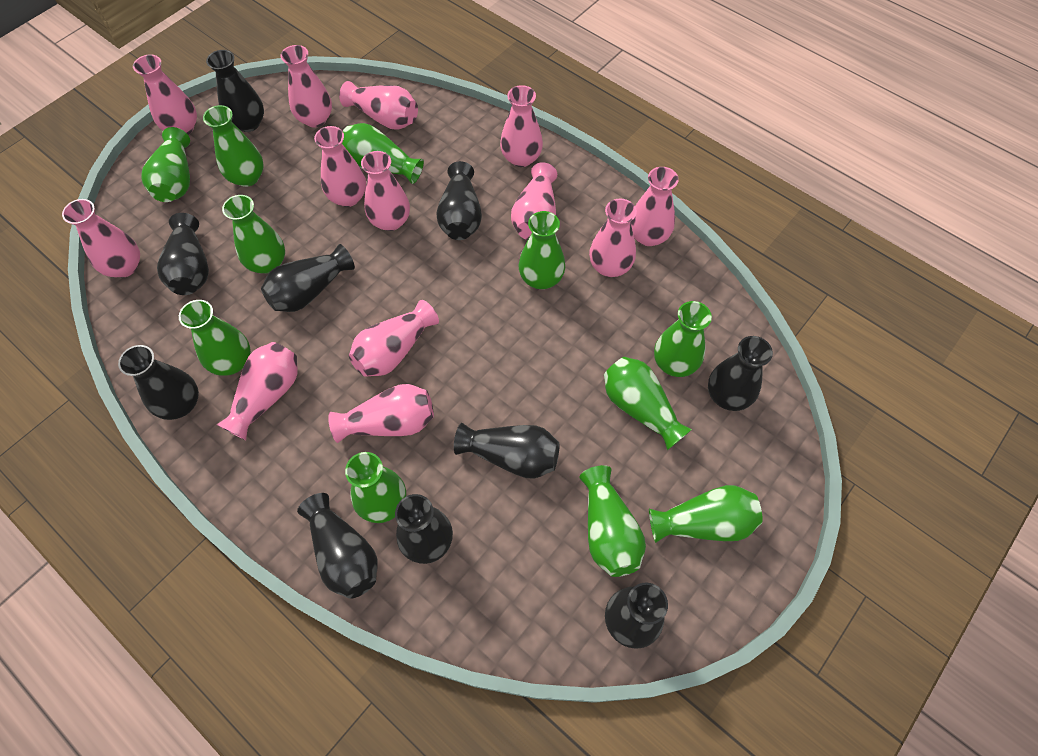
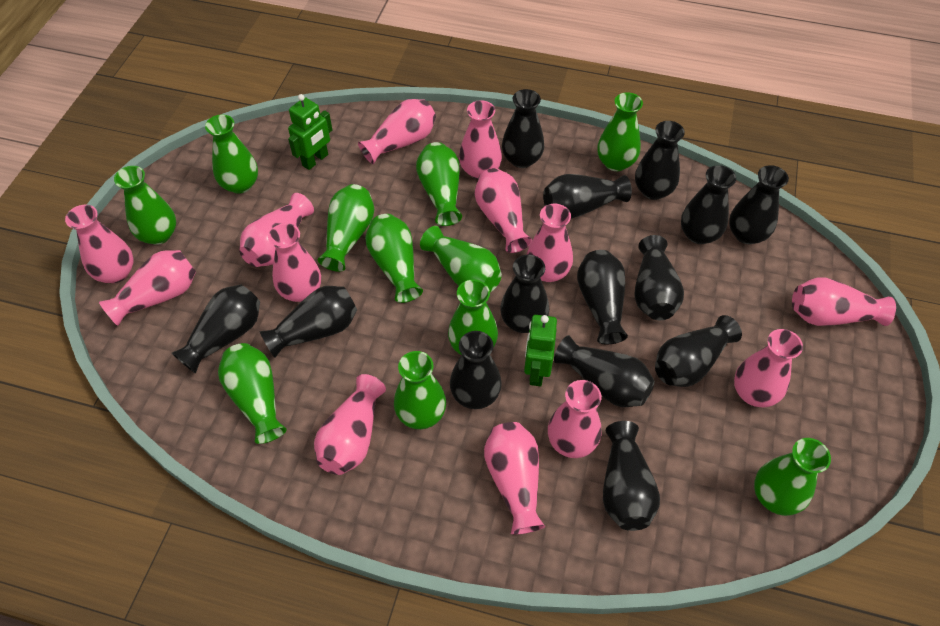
black vase: 10 -> 14
green robot: 0 -> 2

